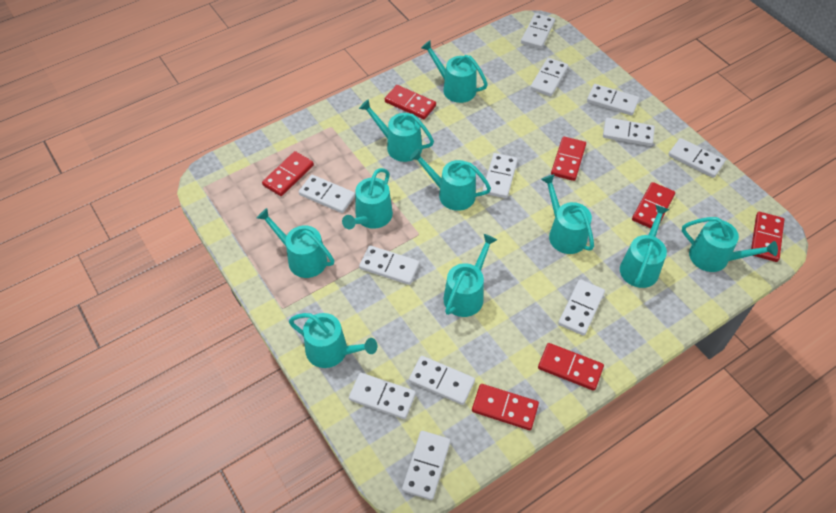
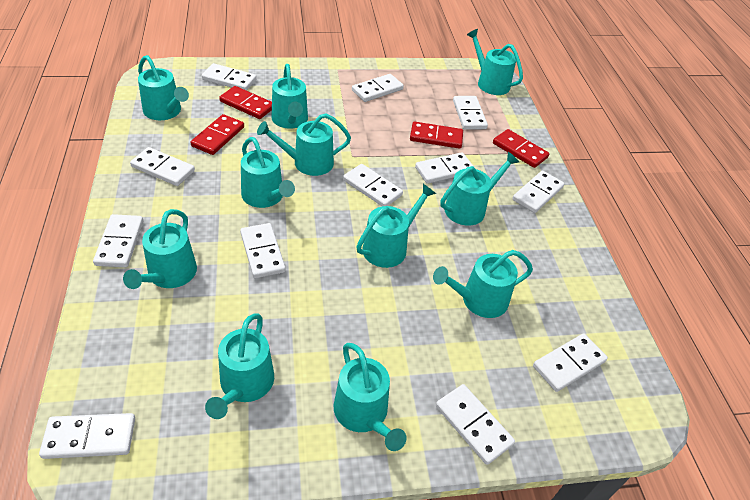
red domino: 7 -> 4
turquoise watering can: 10 -> 11

